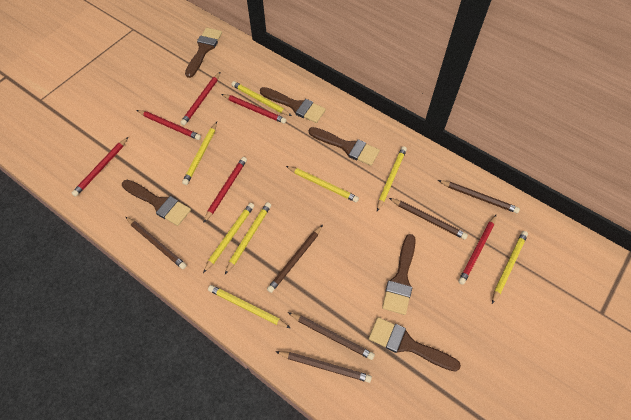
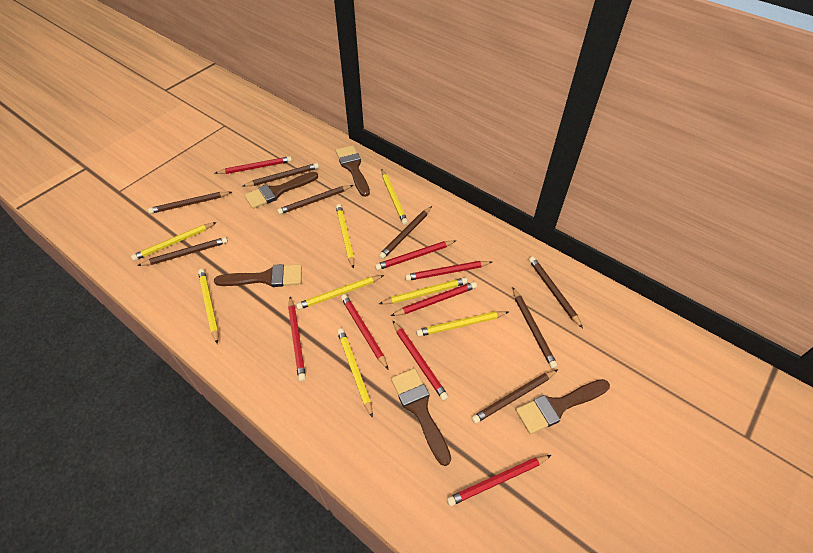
brown brush: 6 -> 5
brown pencil: 6 -> 8
red pencil: 6 -> 8

